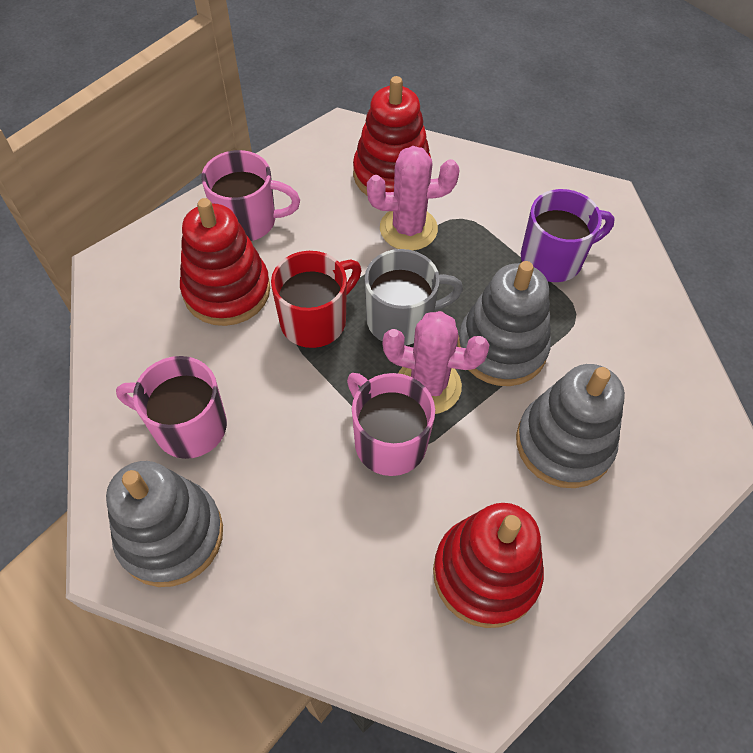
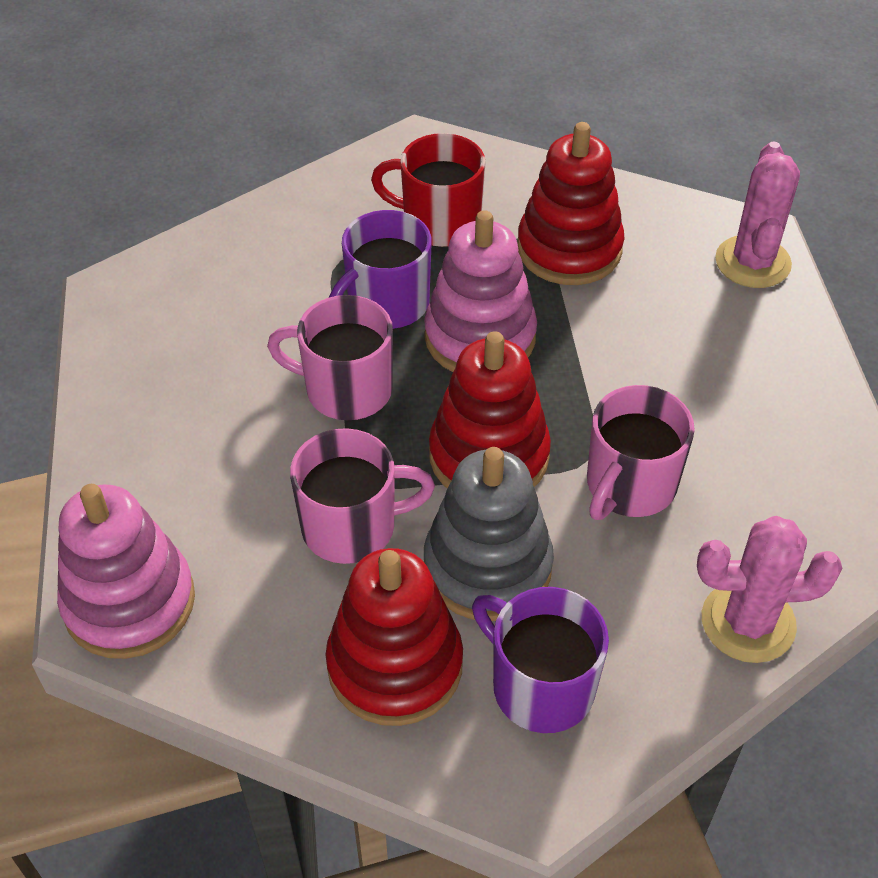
grey mug: 1 -> 0
grey stacking toy: 3 -> 1
pink stacking toy: 0 -> 2
purple mug: 1 -> 2

